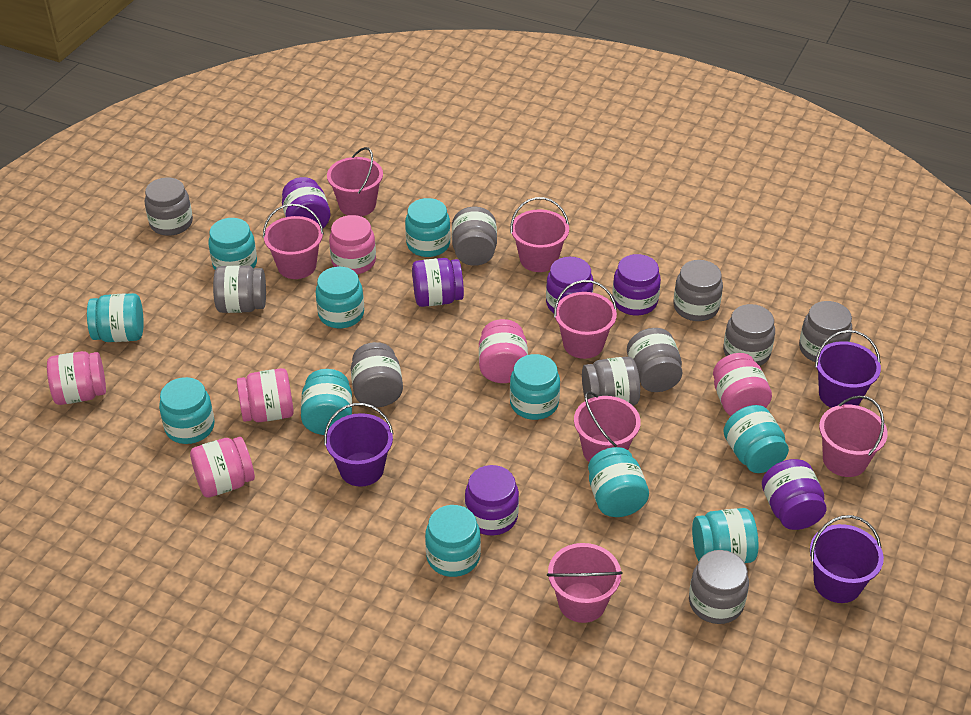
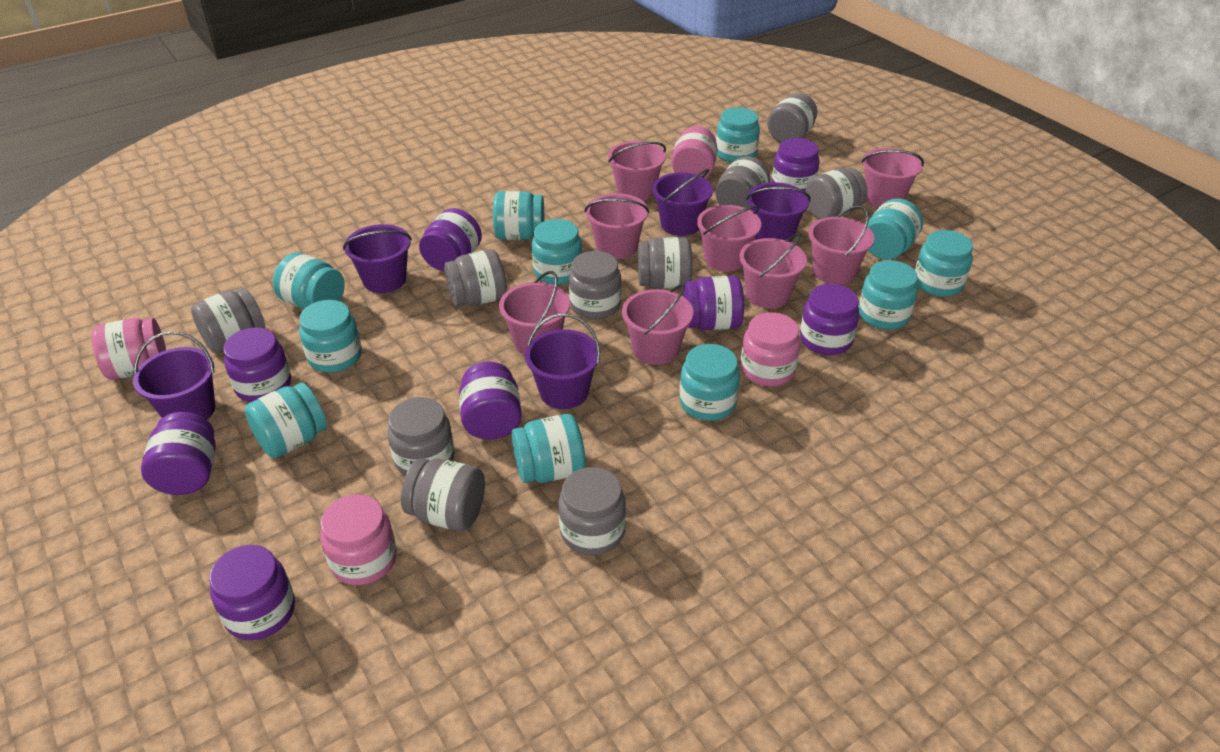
pink bucket: 7 -> 8
pink jar: 6 -> 4
purple bucket: 3 -> 5
purple jar: 6 -> 8

